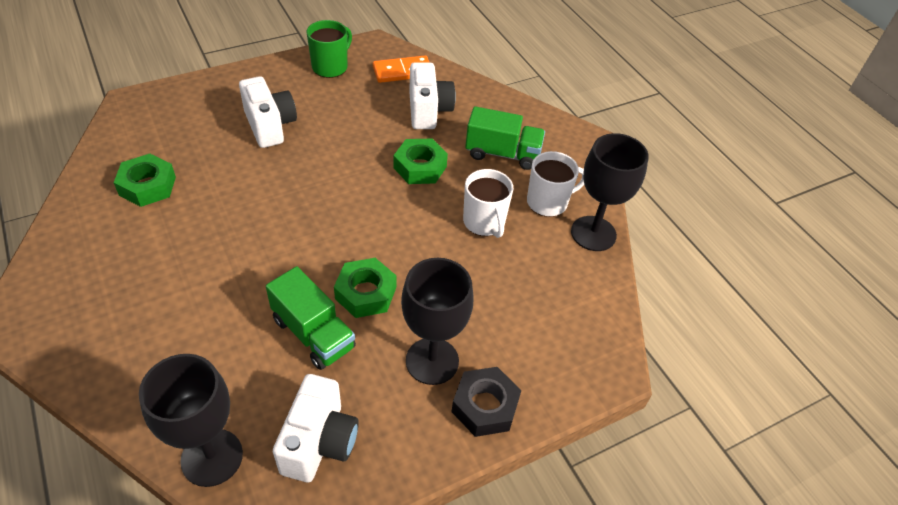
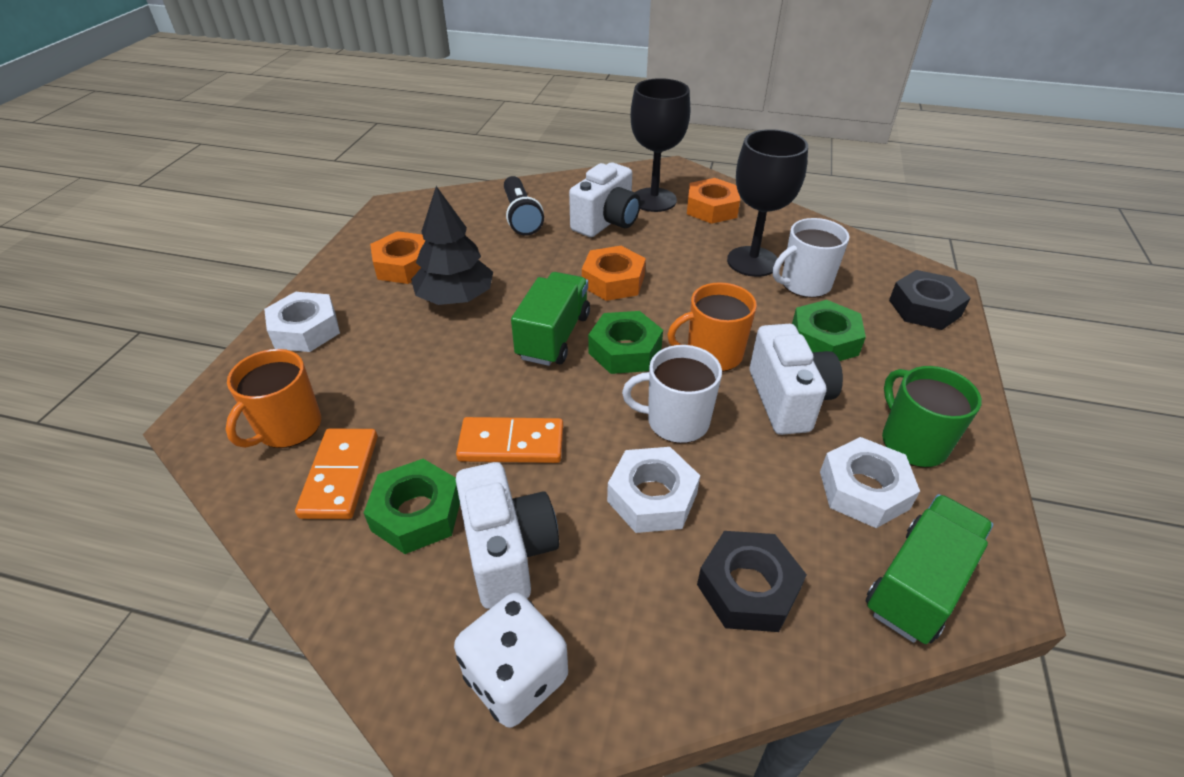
black flashlight: 0 -> 1
black goblet: 3 -> 2
black nut: 1 -> 2
black tree: 0 -> 1
orange domino: 1 -> 2
orange mug: 0 -> 2
orange nut: 0 -> 3
white dice: 0 -> 1
white nut: 0 -> 3

